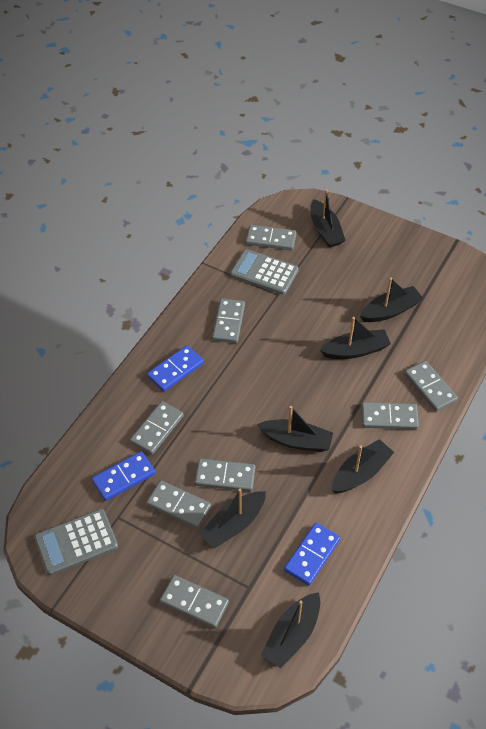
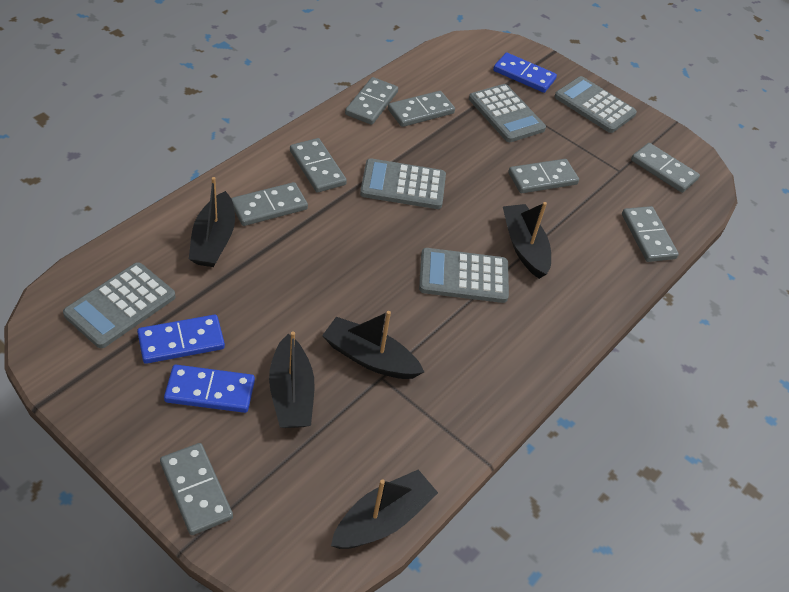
black boat: 7 -> 5
grey calculator: 2 -> 5

